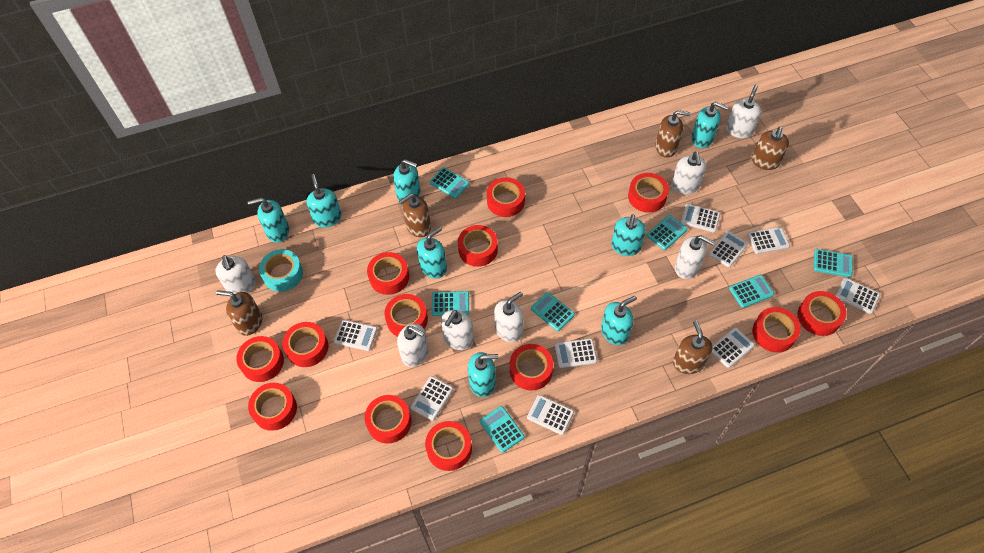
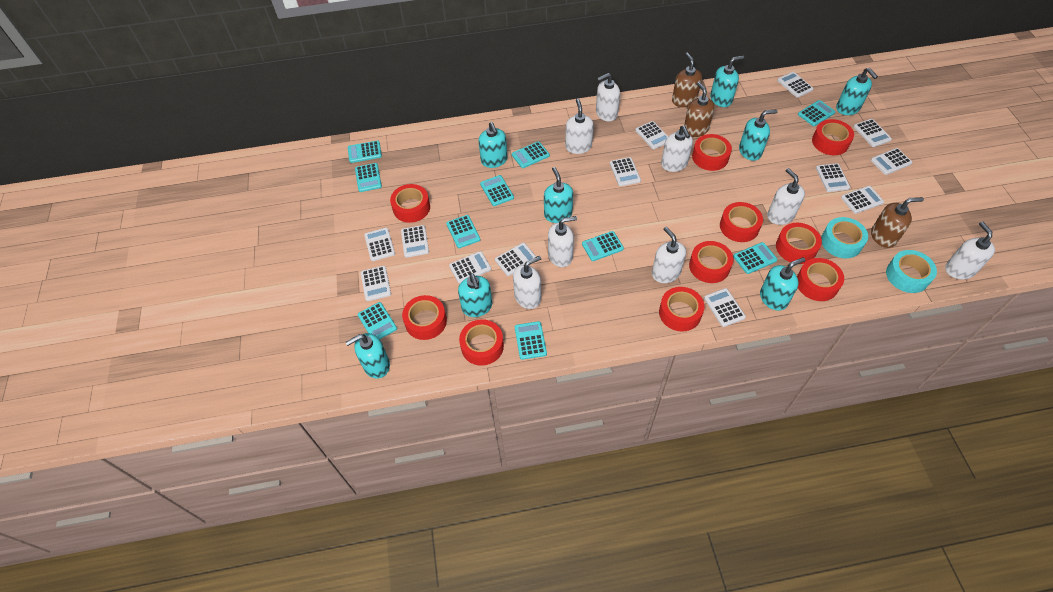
brown soap dispenser: 5 -> 3
red tape: 13 -> 10
turquoise calculator: 7 -> 10
turquoise tape: 1 -> 2
white calculator: 9 -> 13
white soap dispenser: 7 -> 8

